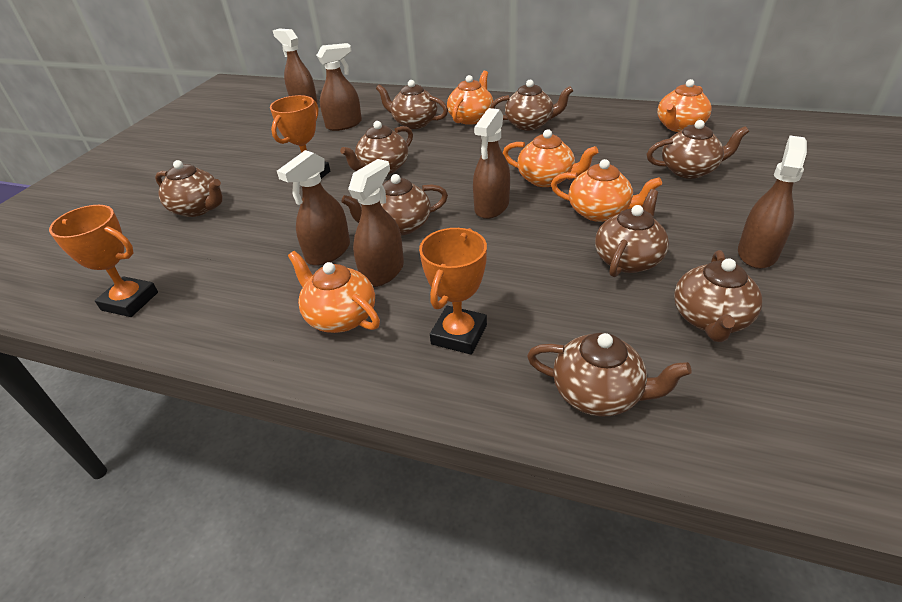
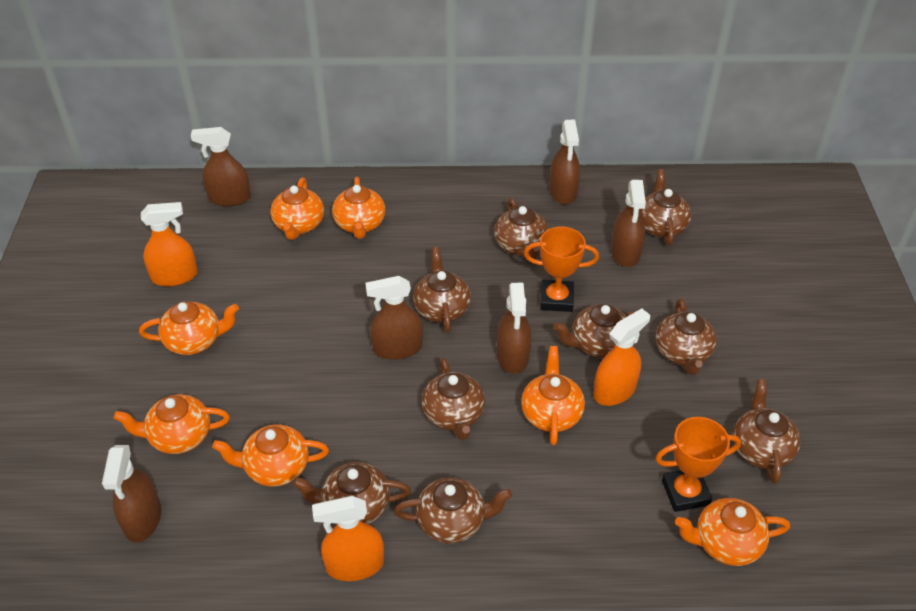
orange spray bottle: 0 -> 3
orange teapot: 5 -> 7
orange trophy: 3 -> 2

